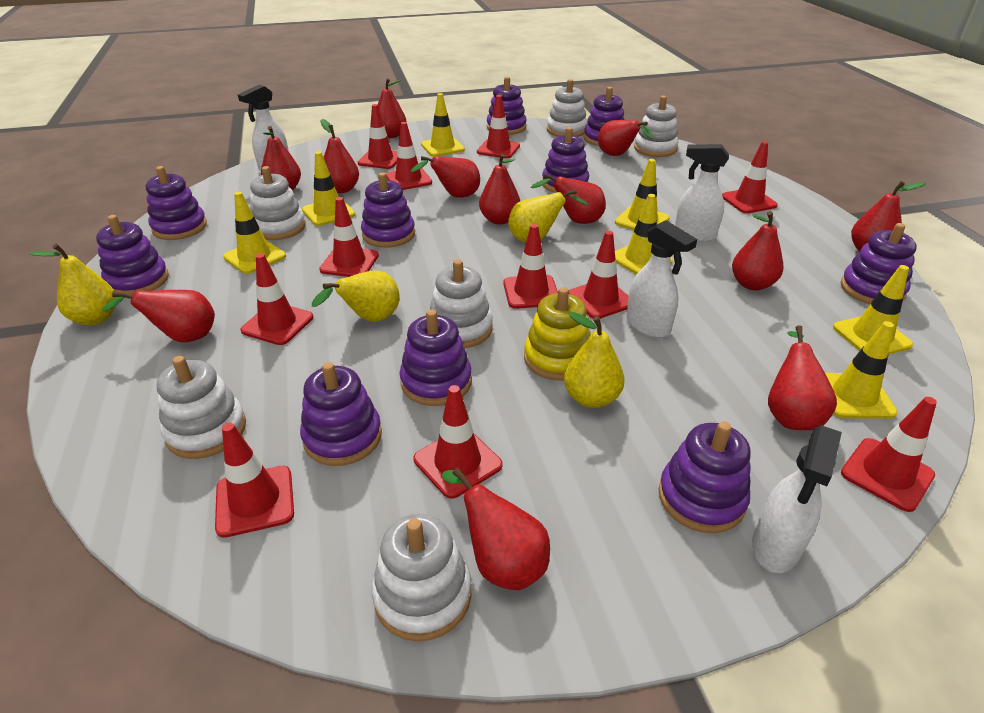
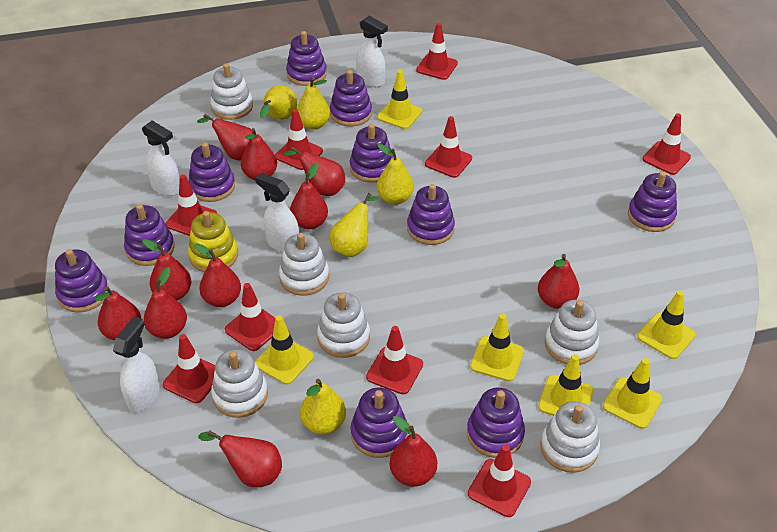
red pear: 12 -> 11
red traffic cone: 11 -> 9
yellow pear: 4 -> 5
yellow traffic cone: 7 -> 6

